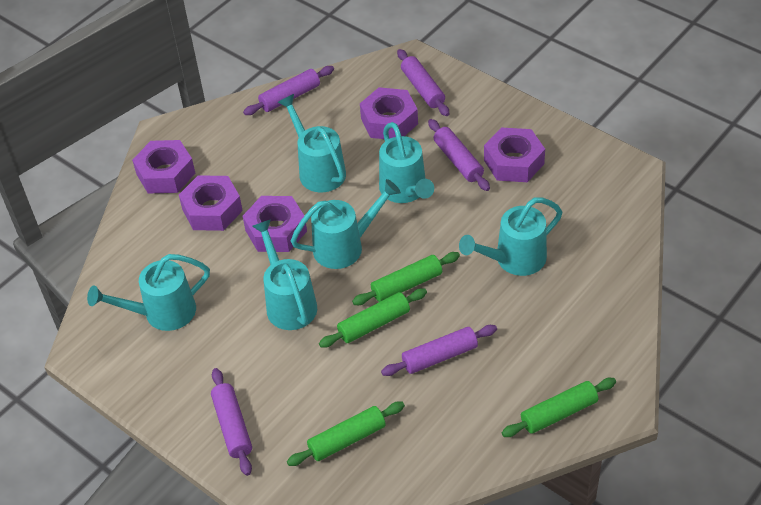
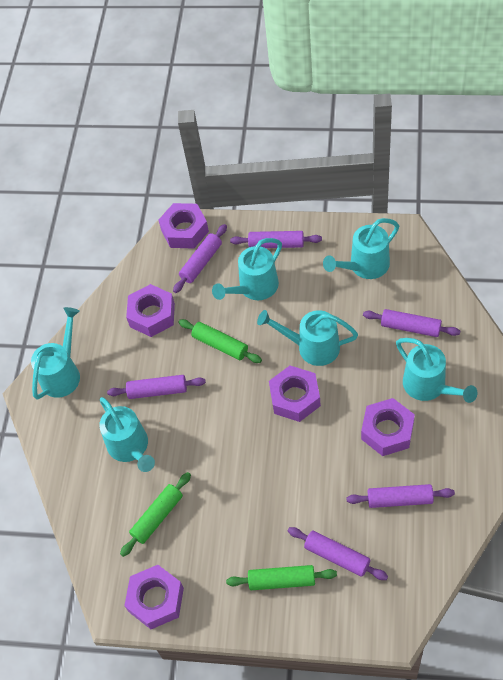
green rolling pin: 4 -> 3
purple rolling pin: 5 -> 6

